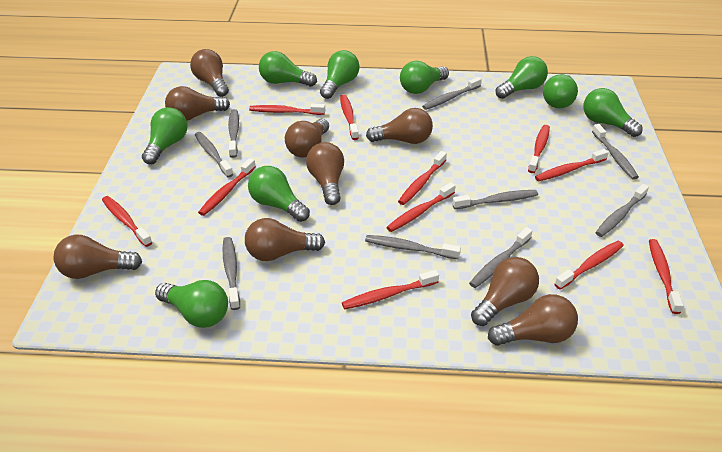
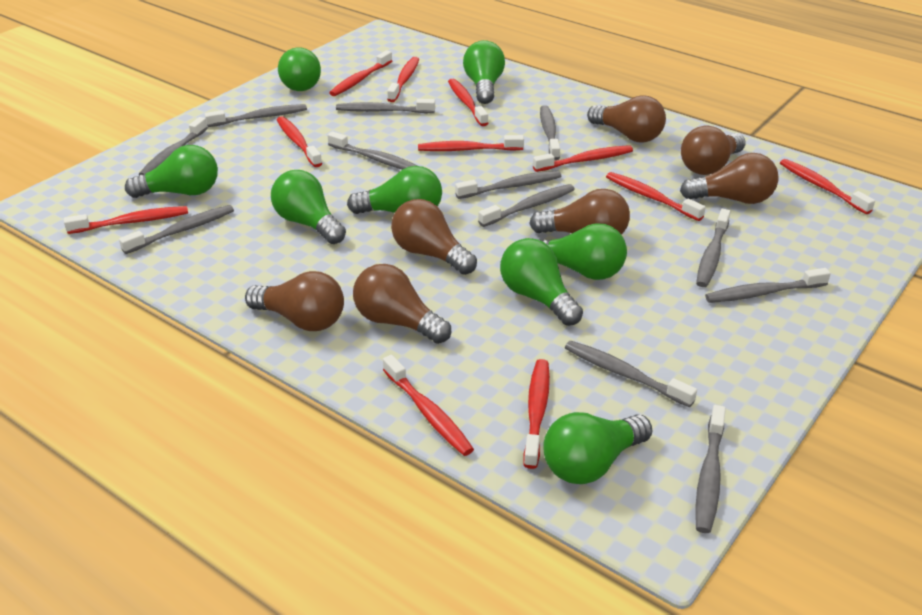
brown light bulb: 9 -> 7
green light bulb: 9 -> 8
grey toothbrush: 9 -> 12

